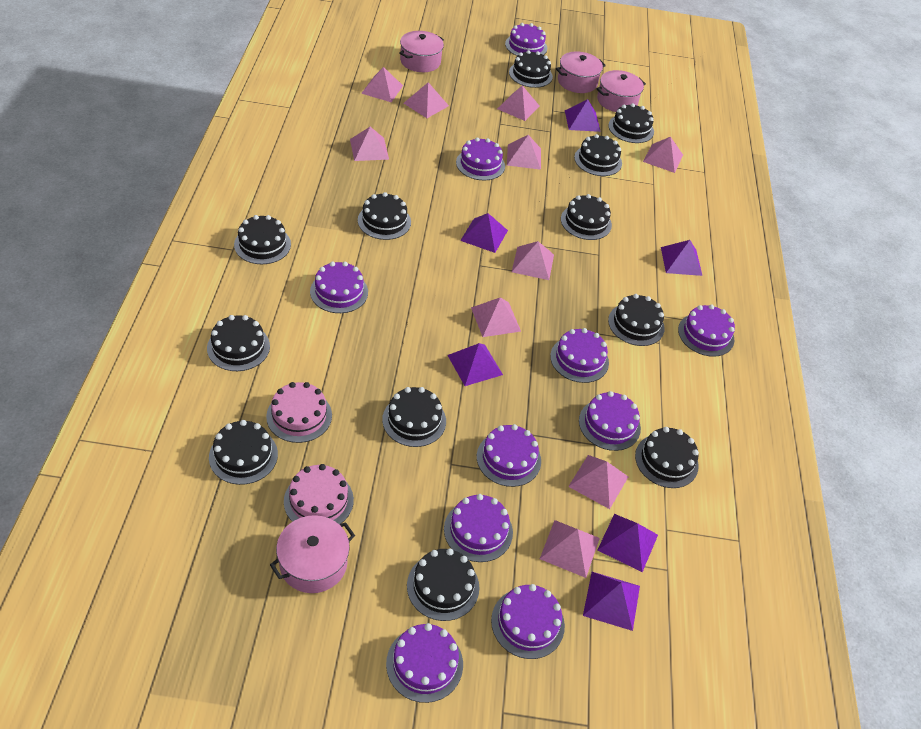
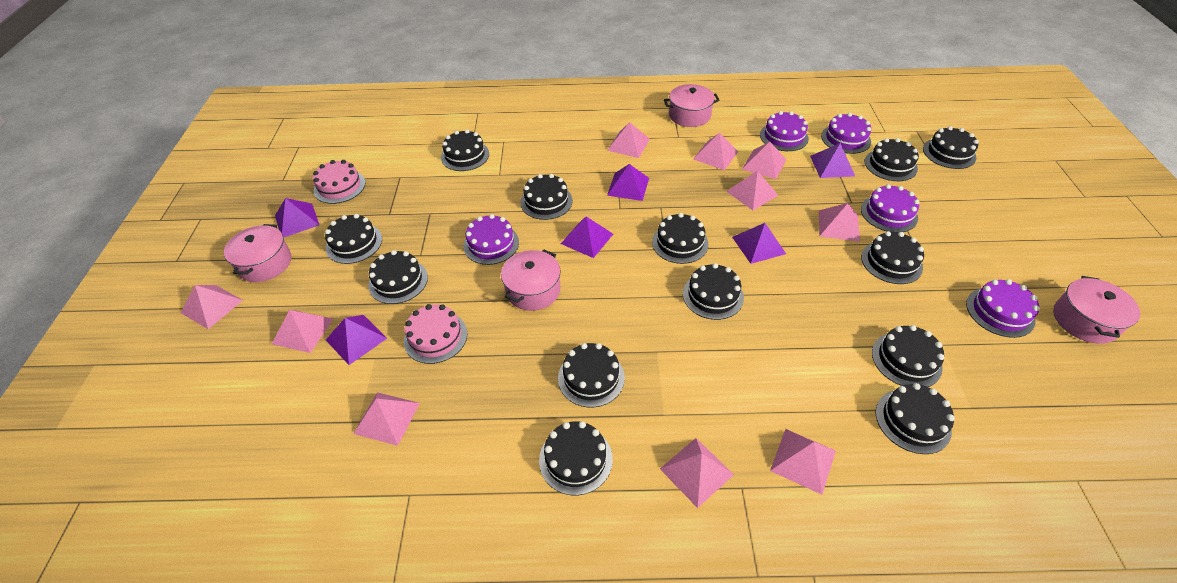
black cake: 12 -> 13
purple cake: 10 -> 5

